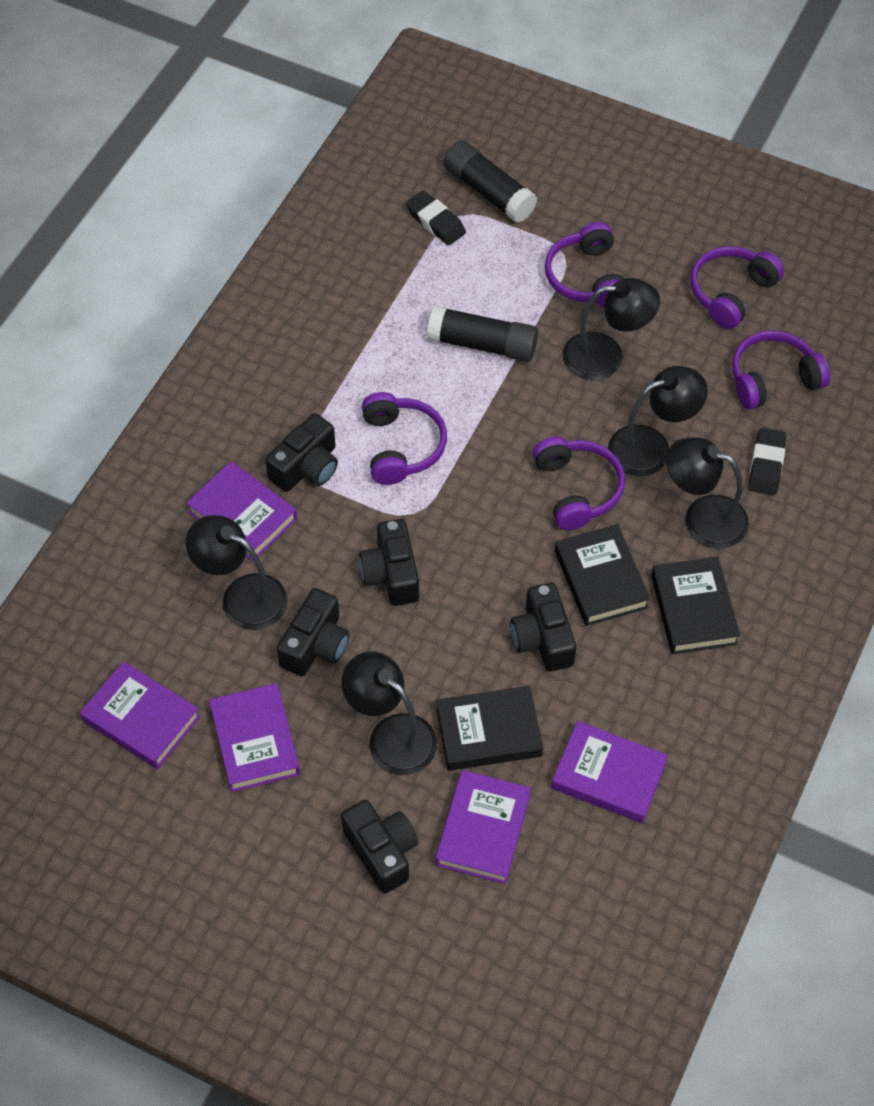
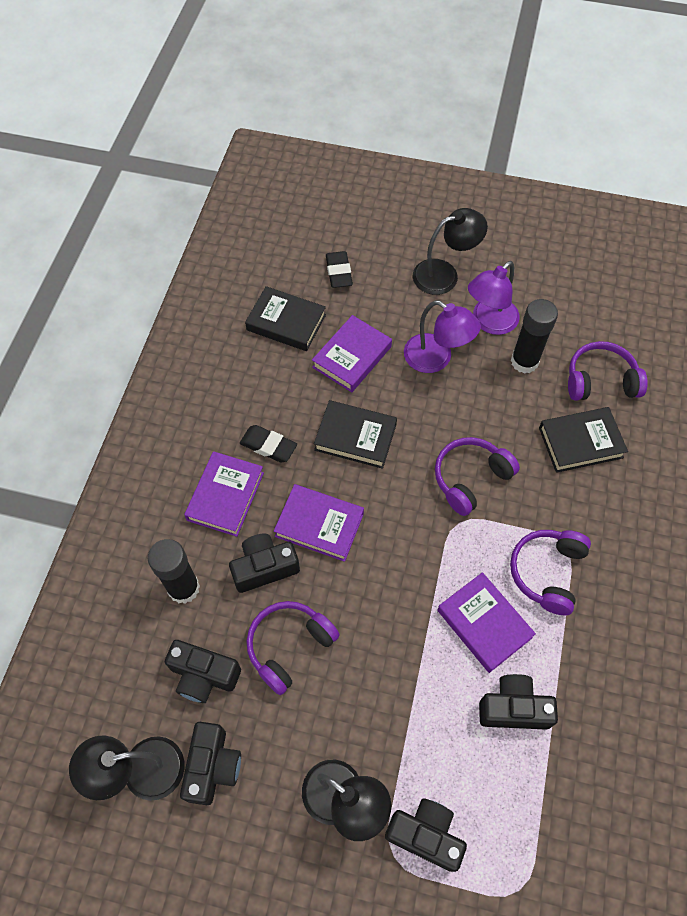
black lamp: 5 -> 3
purple book: 5 -> 4
purple headphones: 5 -> 4
purple lamp: 0 -> 2

